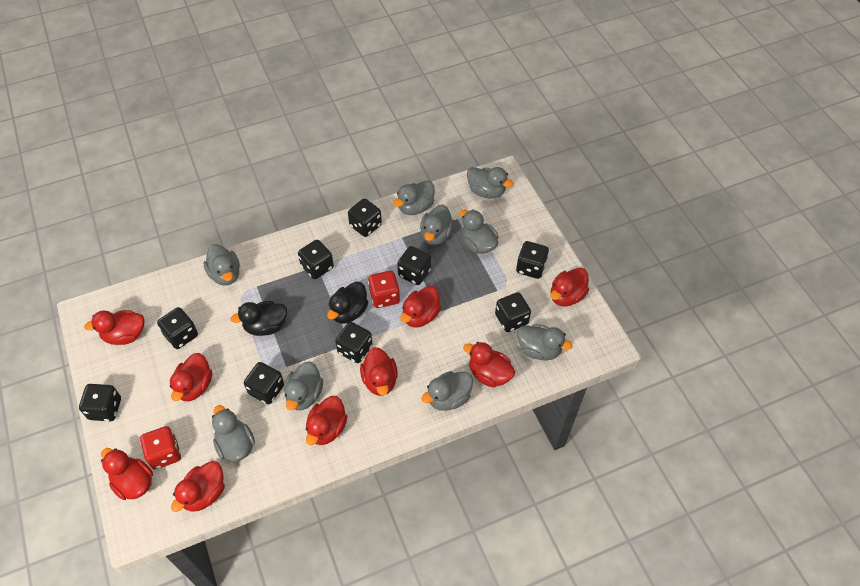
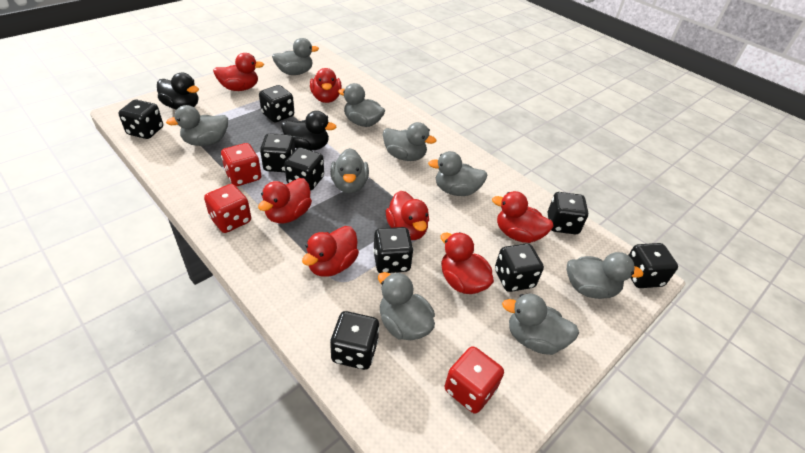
red dice: 2 -> 3
red duck: 9 -> 7

